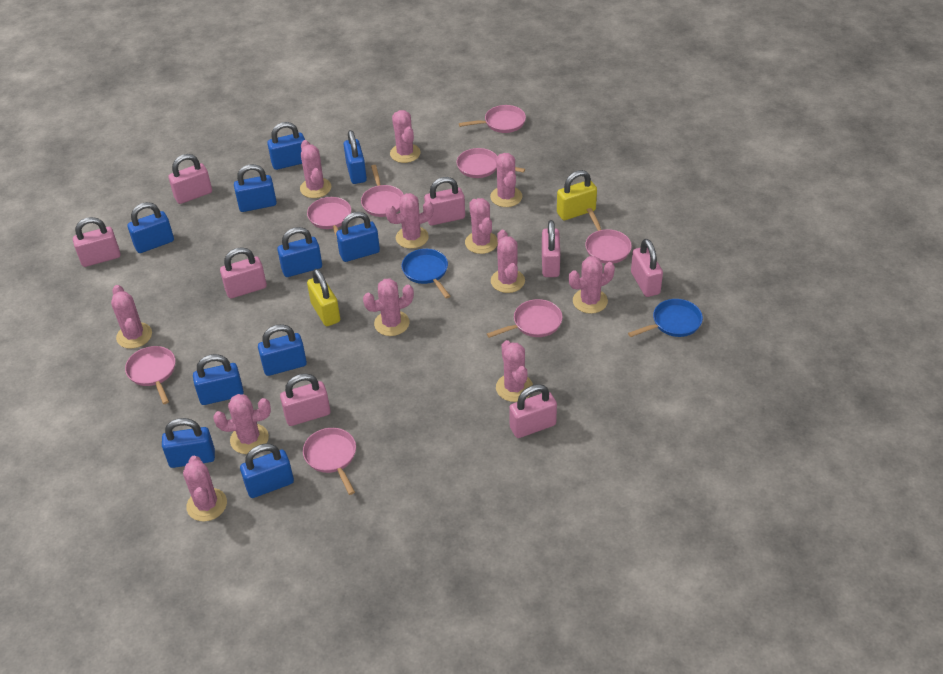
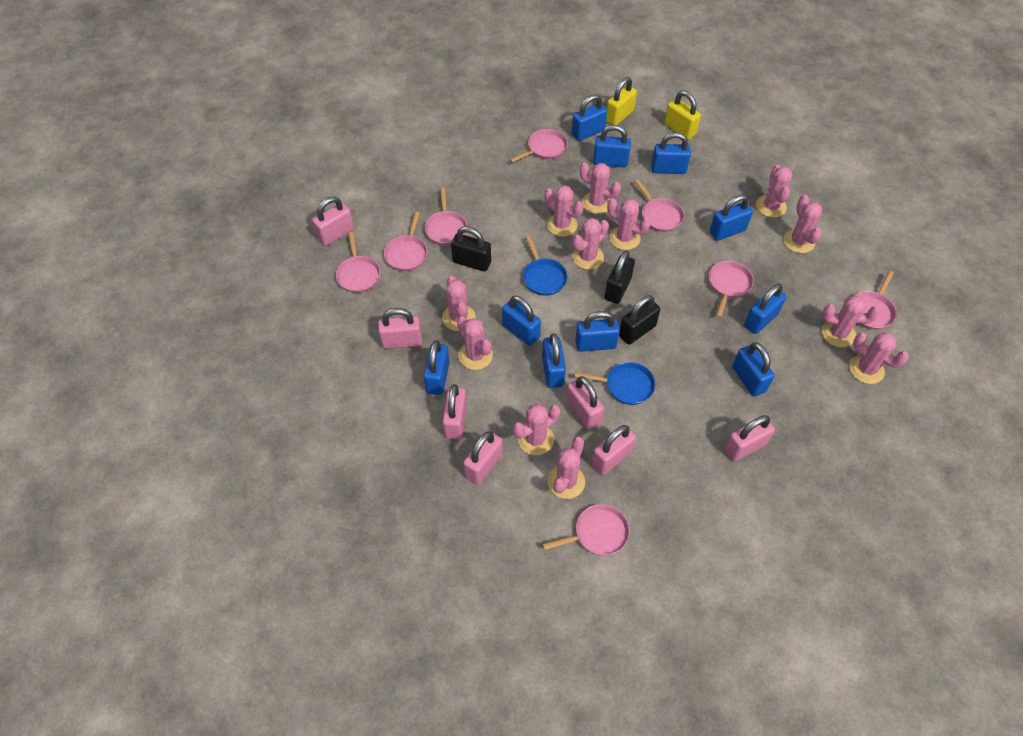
black padlock: 0 -> 3
pink padlock: 8 -> 7

